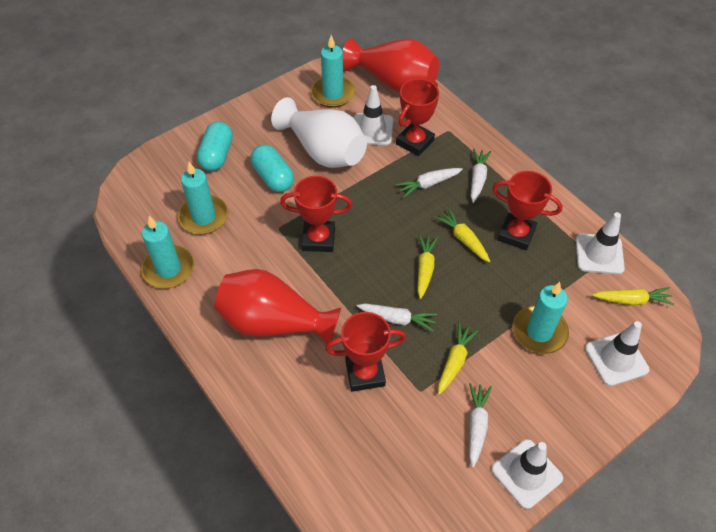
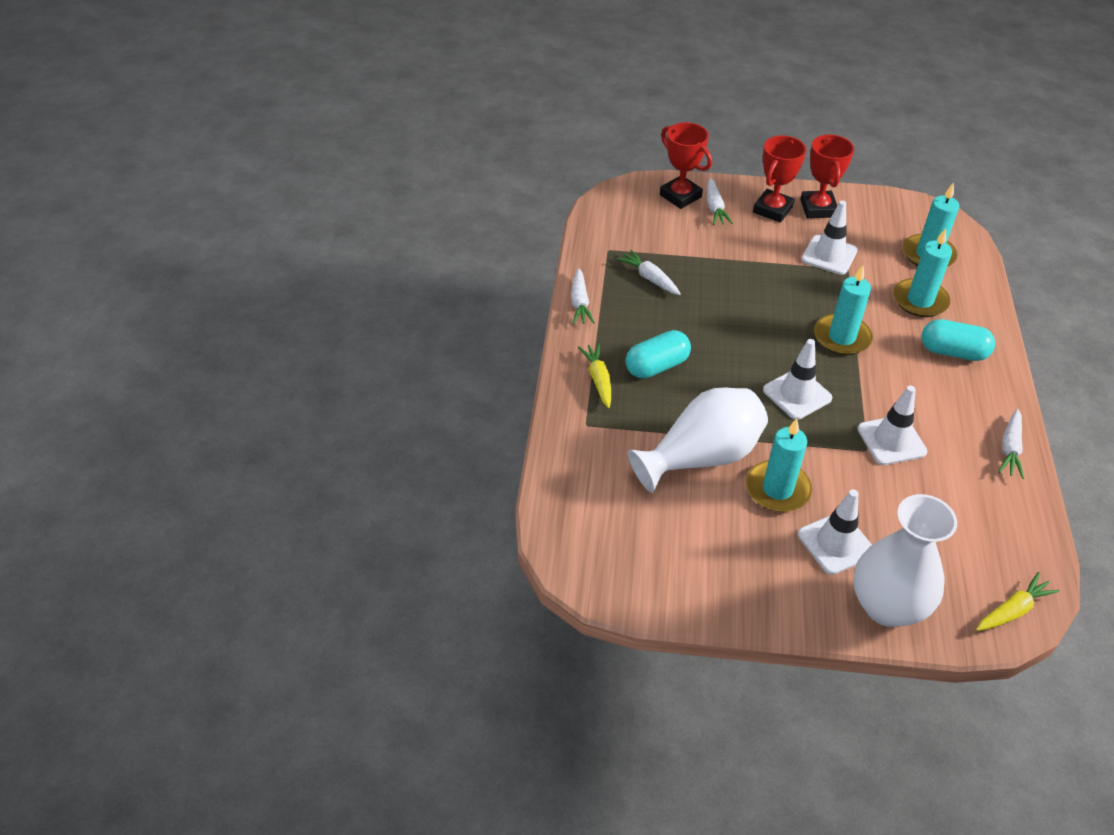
red trophy: 4 -> 3
red vase: 2 -> 0
white vase: 1 -> 2
yellow carrot: 4 -> 2

